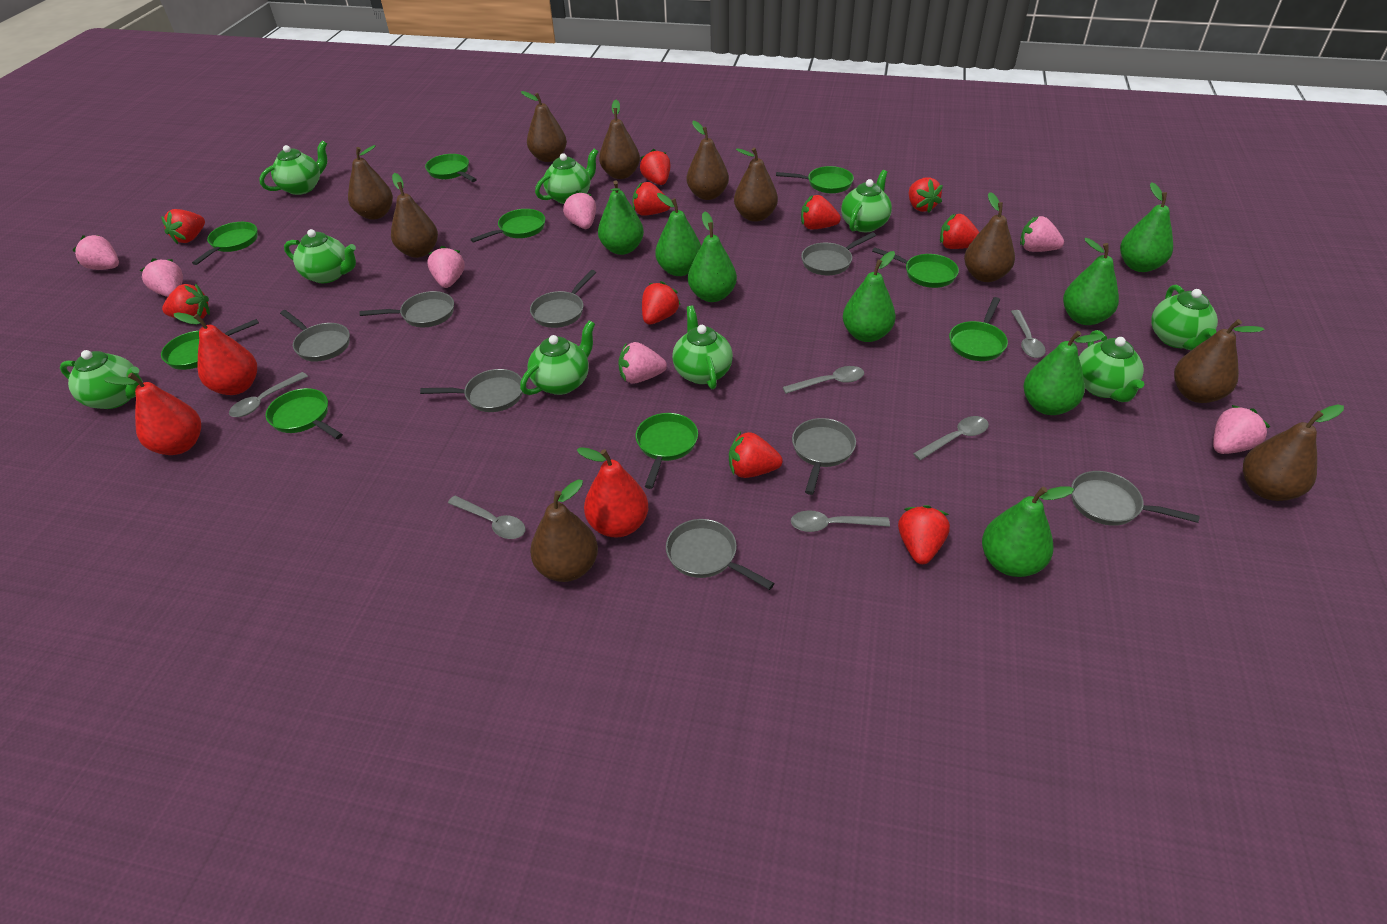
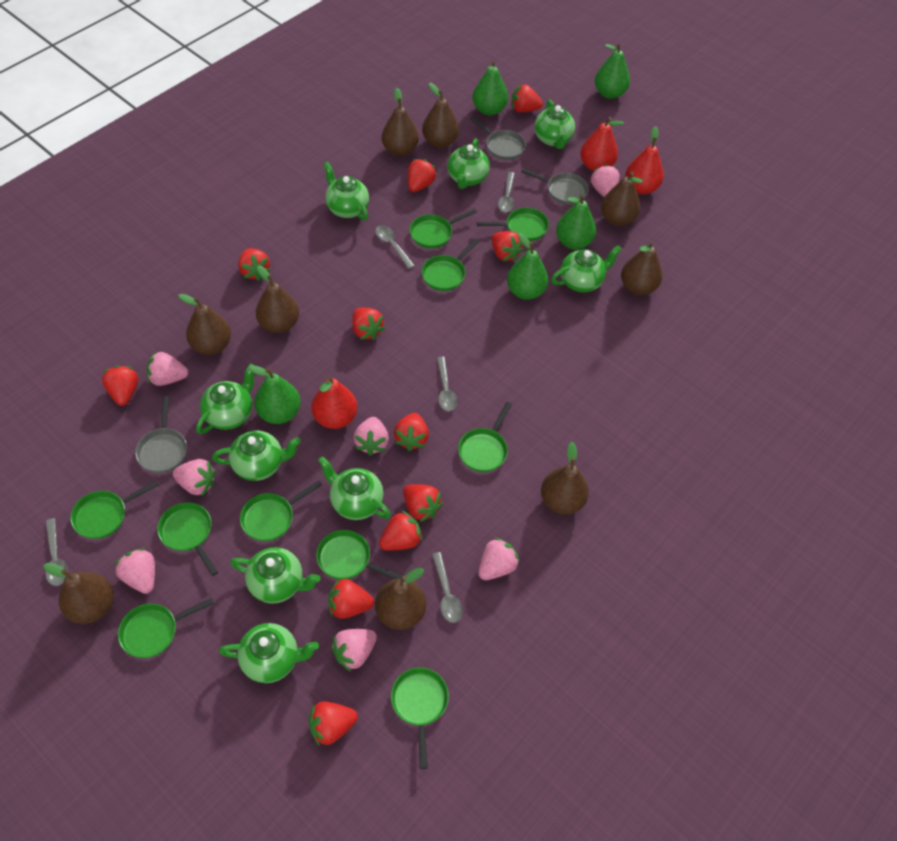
brown pear: 10 -> 9
green pan: 9 -> 10
green pear: 8 -> 5
grey pan: 8 -> 3
grey spoon: 6 -> 5
red strawberry: 10 -> 11

